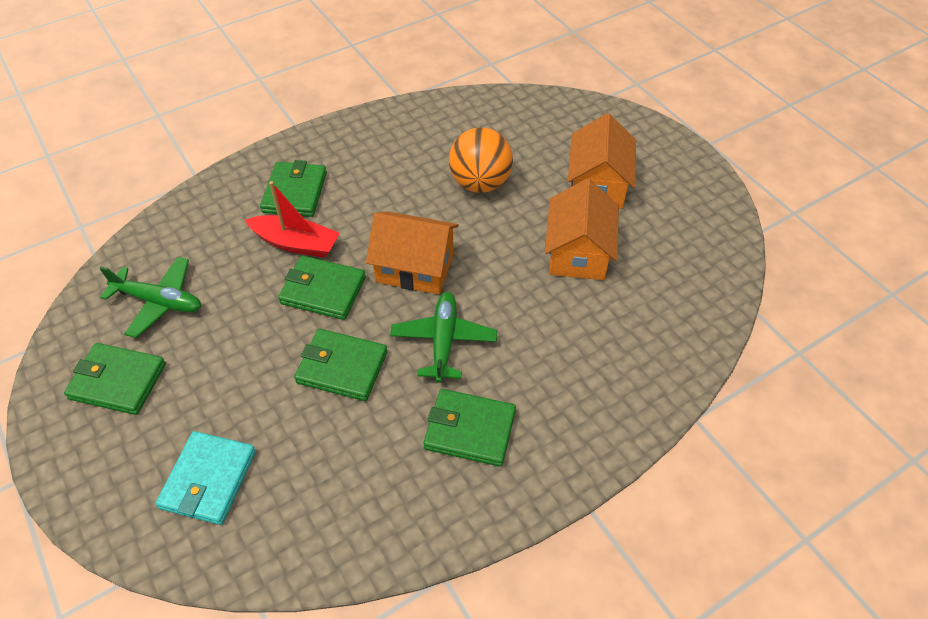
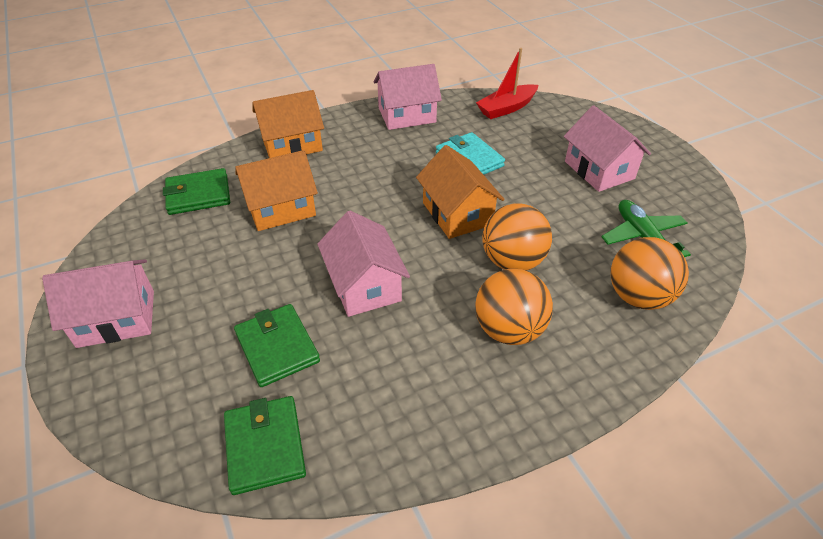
green plane: 2 -> 1
green wallet: 5 -> 3
orange ball: 1 -> 3
pink house: 0 -> 4

